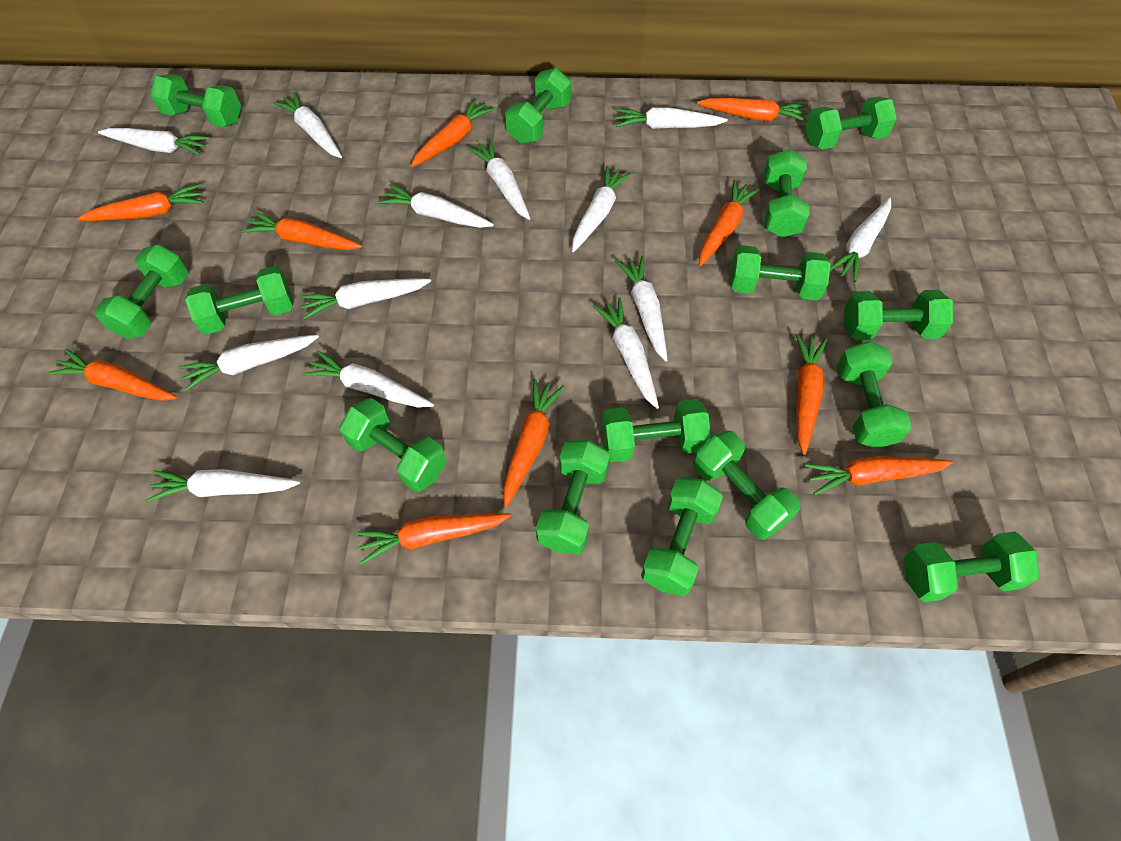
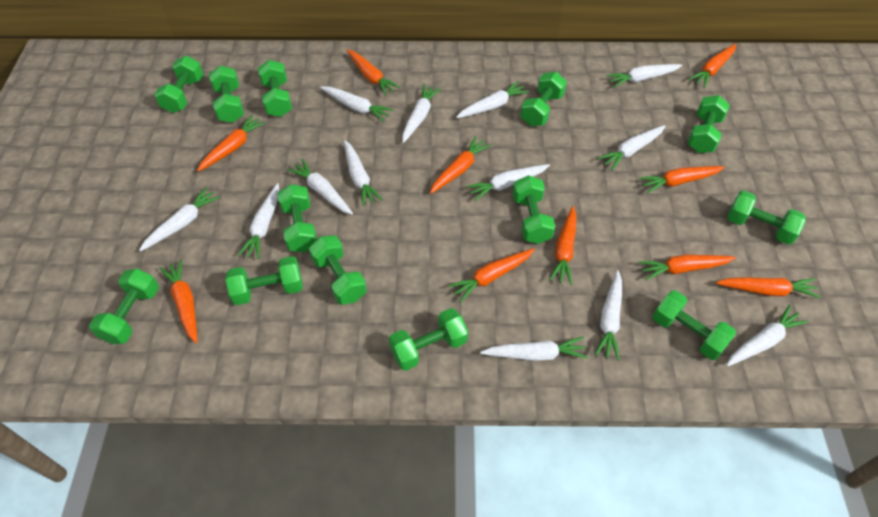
green dumbbell: 15 -> 13

